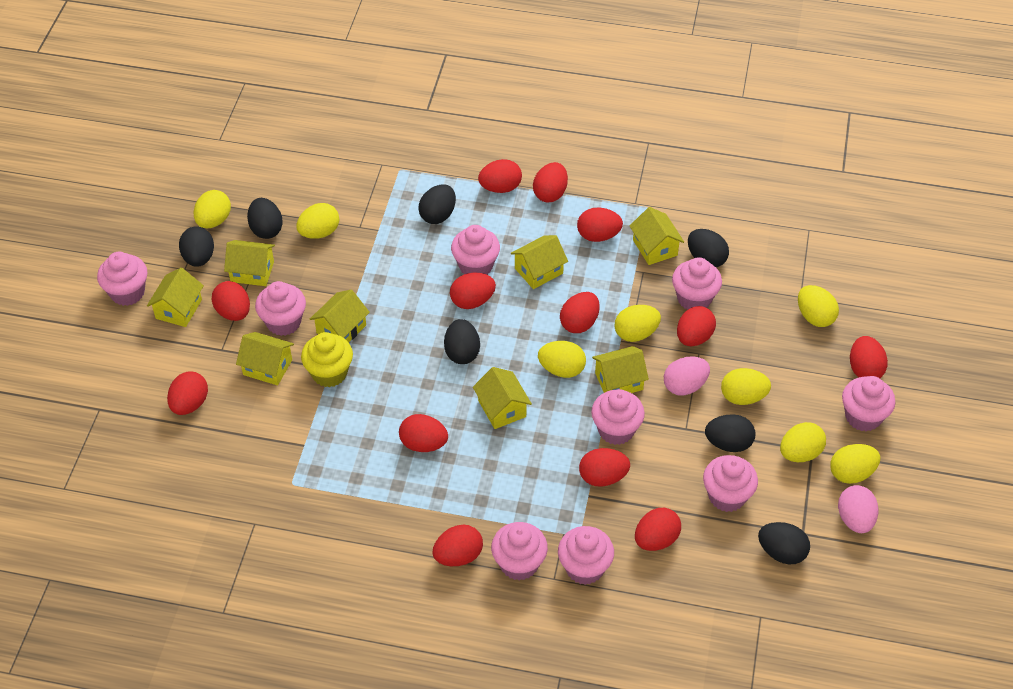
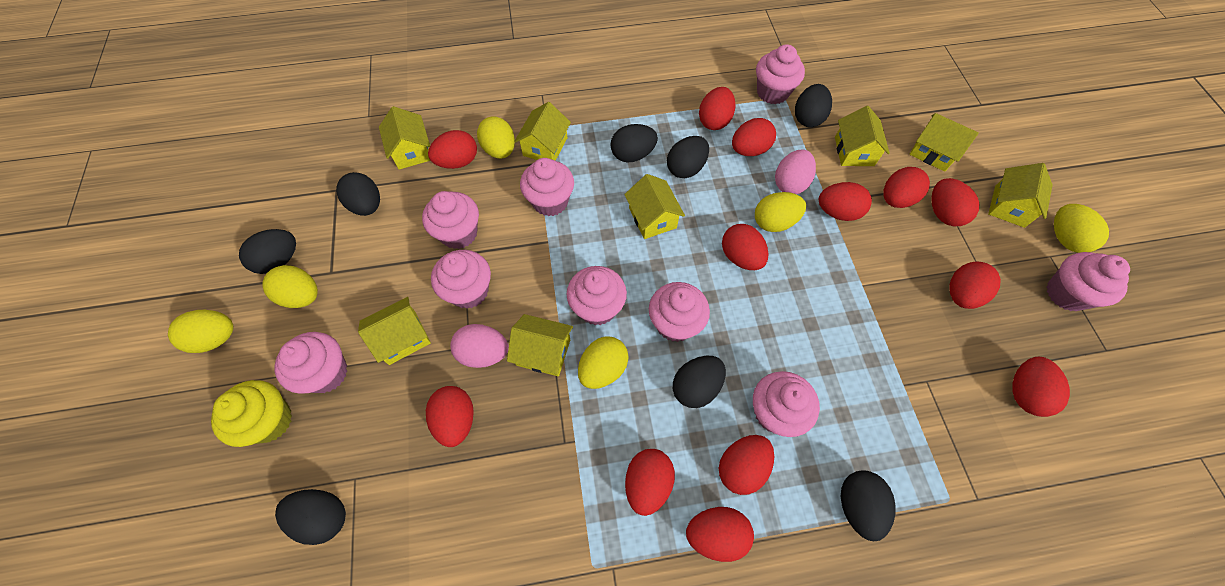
black egg: 7 -> 8
yellow egg: 8 -> 6

